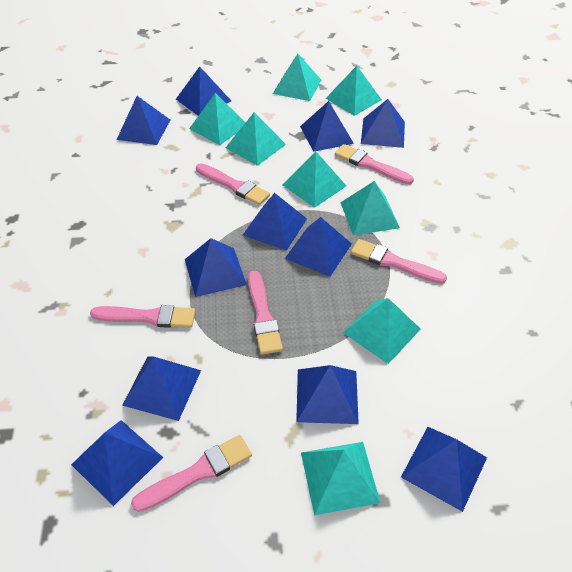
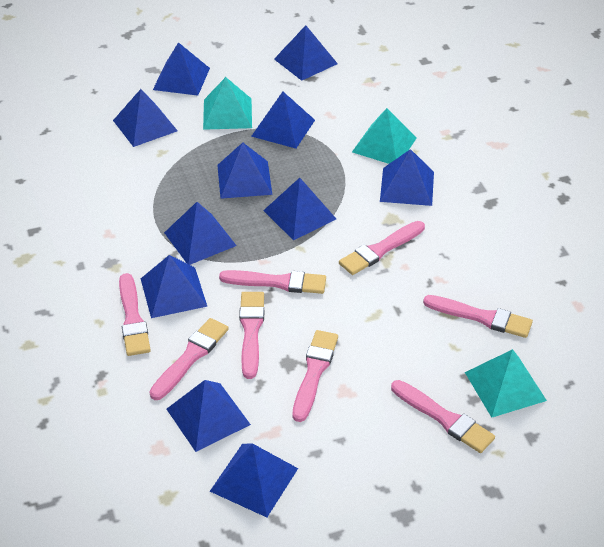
pink brush: 6 -> 8
turquoise pyramid: 8 -> 3

